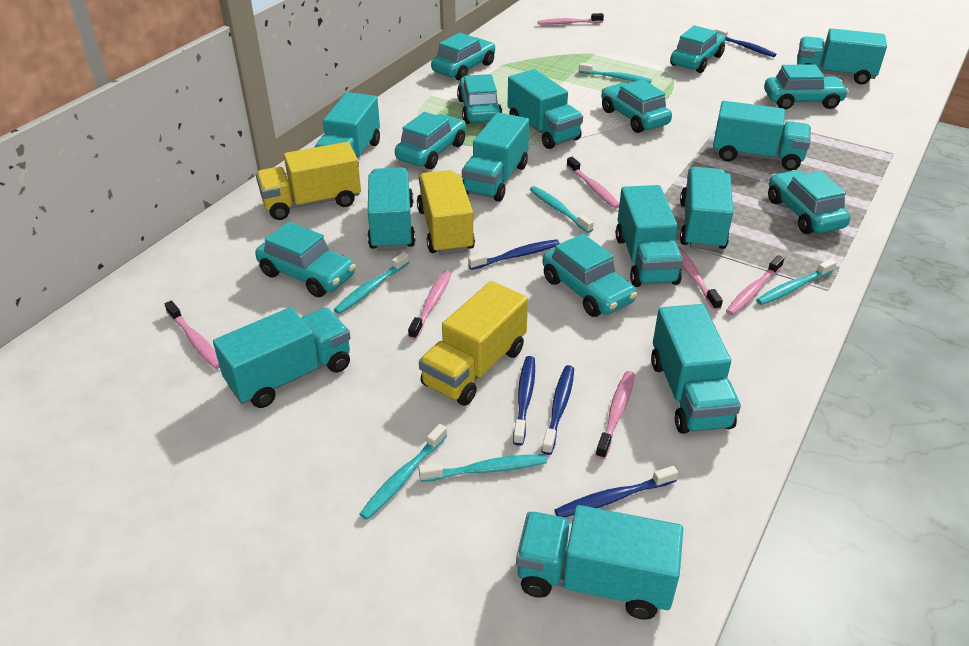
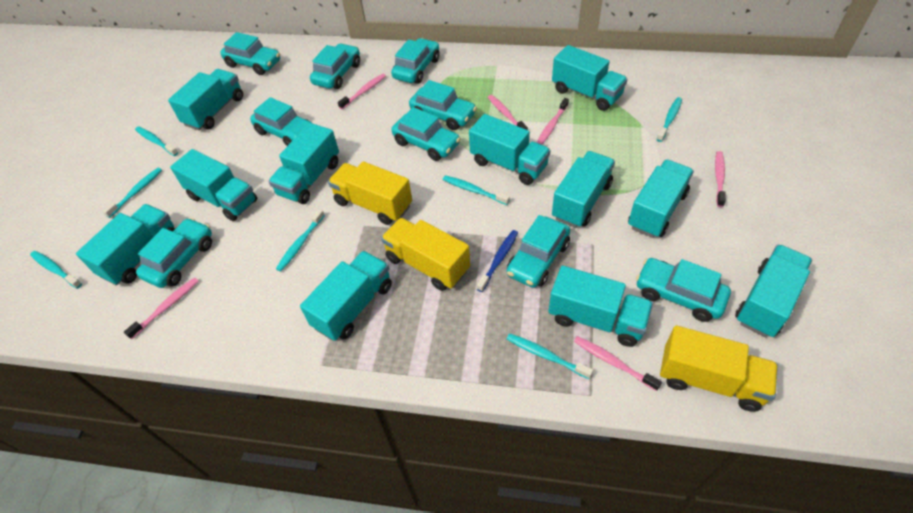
blue toothbrush: 5 -> 1
pink toothbrush: 7 -> 6
turquoise toothbrush: 6 -> 7

